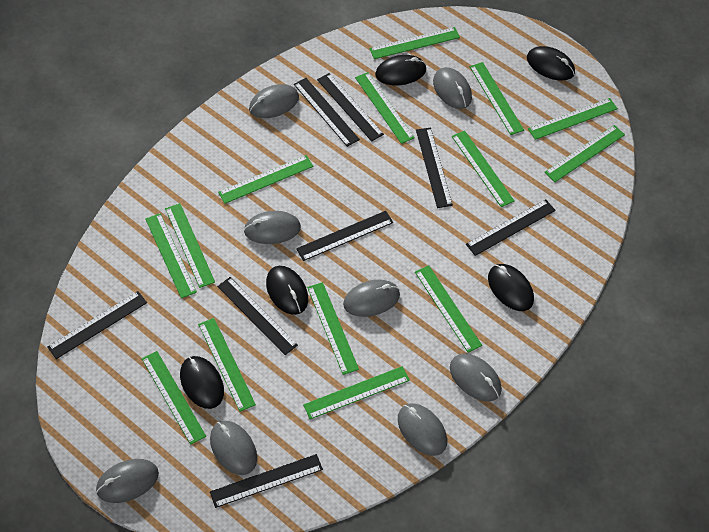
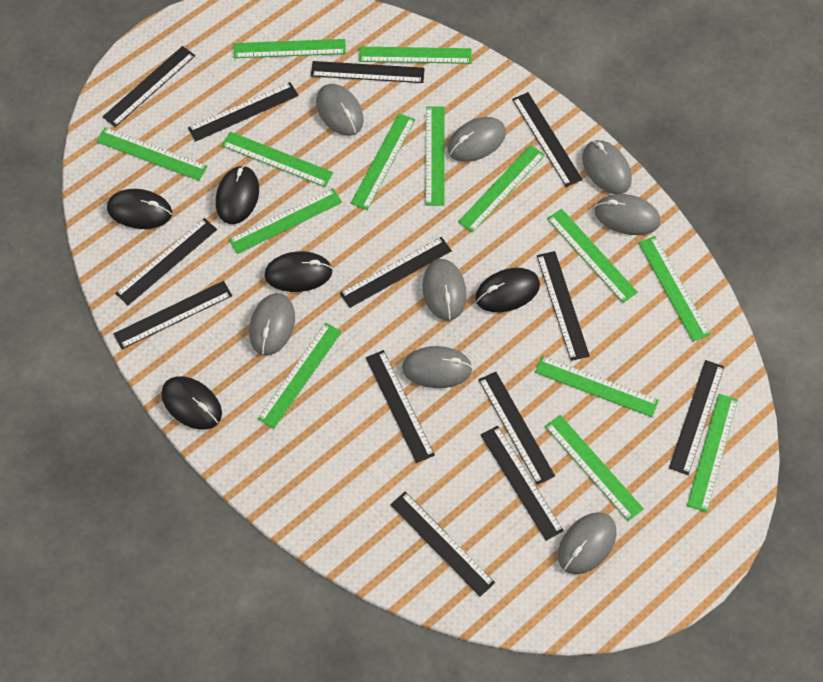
black ruler: 8 -> 13

